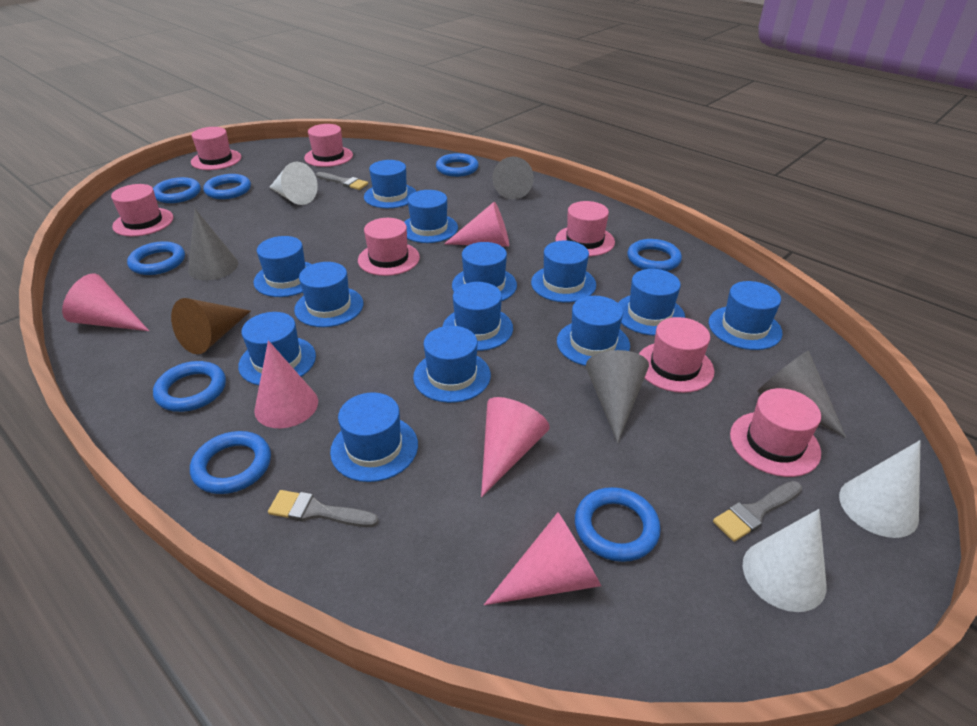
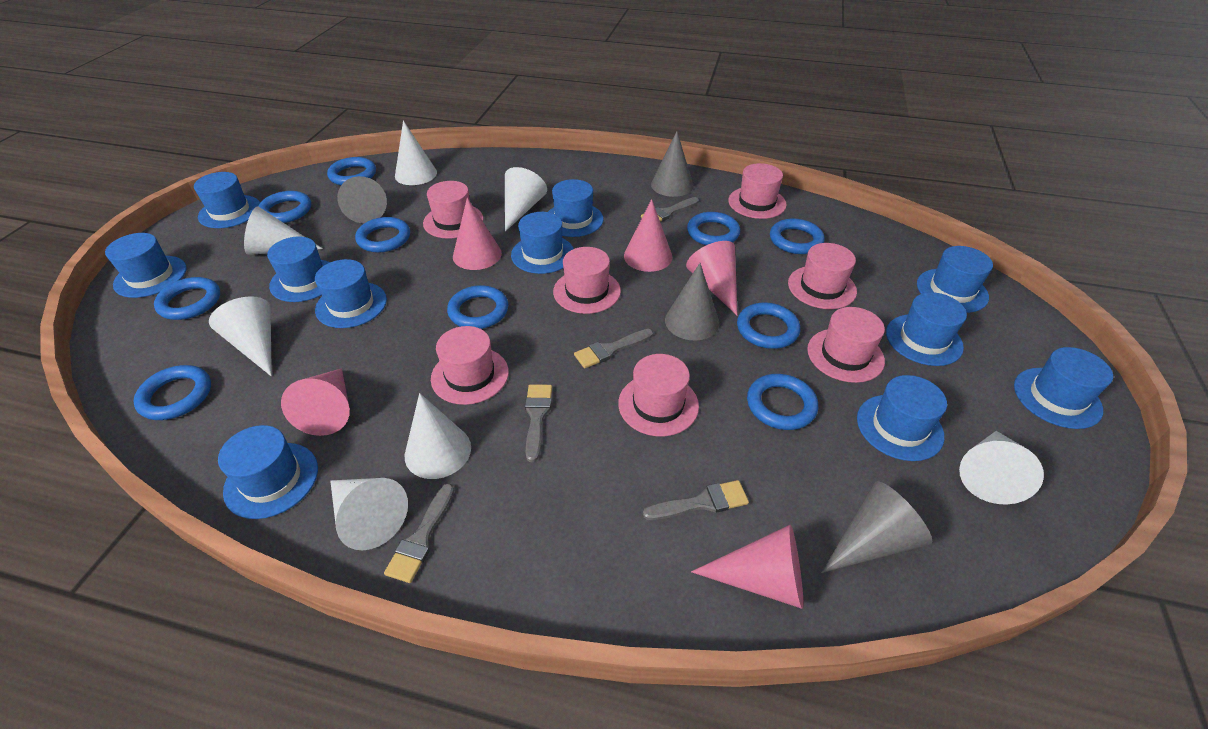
blue hat: 13 -> 11
blue ring: 8 -> 10
brown cone: 1 -> 0
grey brush: 3 -> 5
white cone: 3 -> 7

